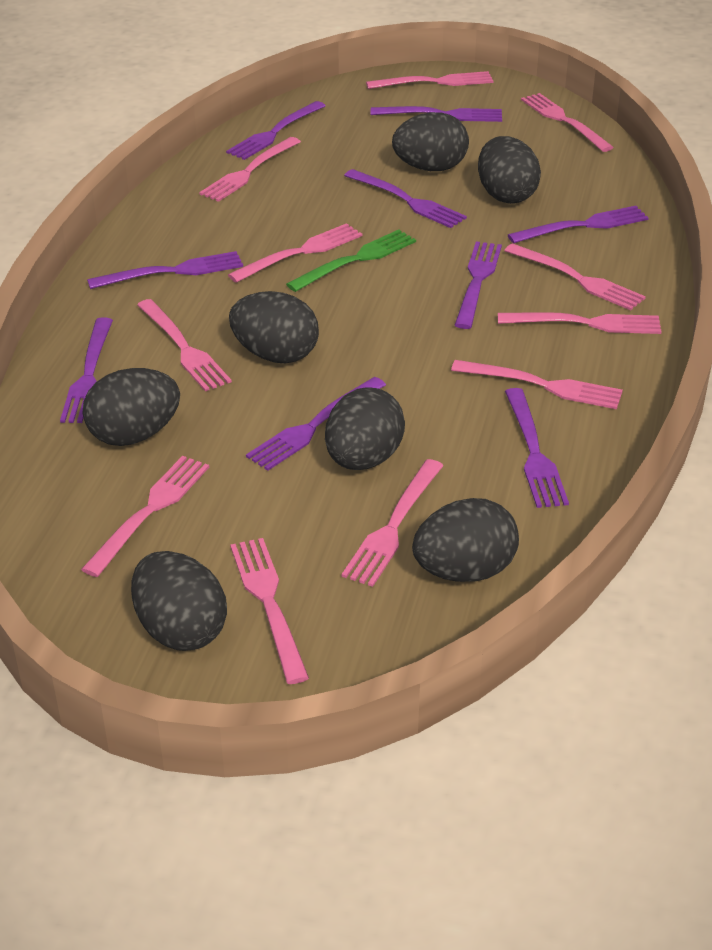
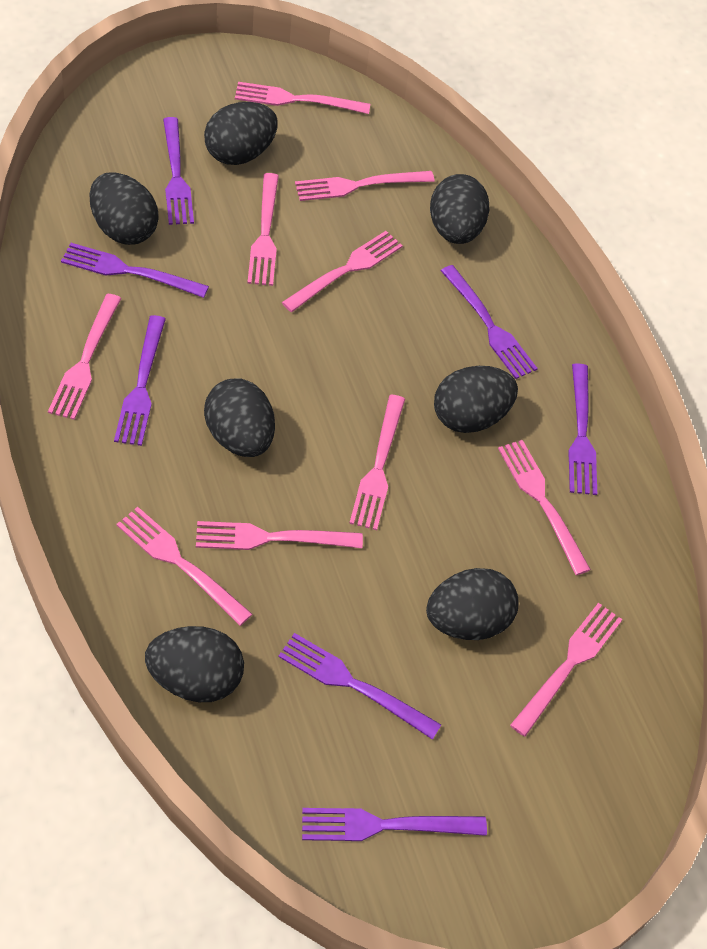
green fork: 1 -> 0
pink fork: 11 -> 10
purple fork: 9 -> 7

